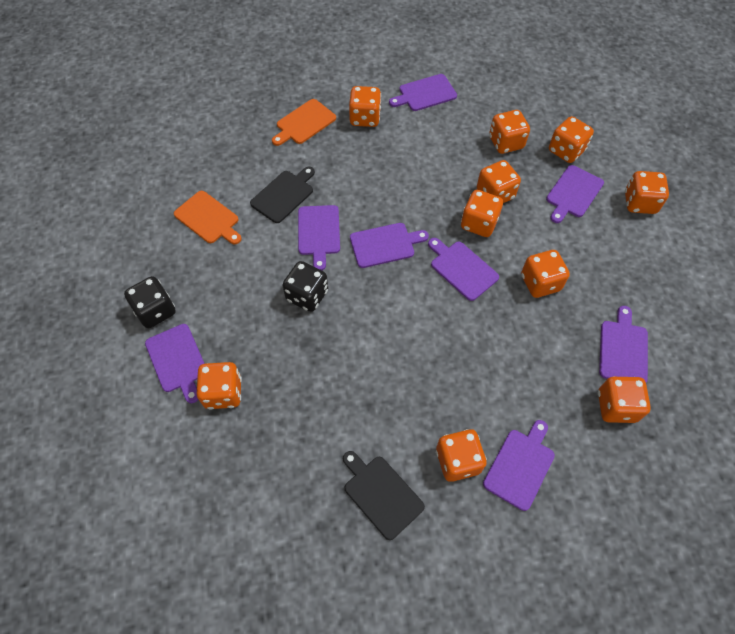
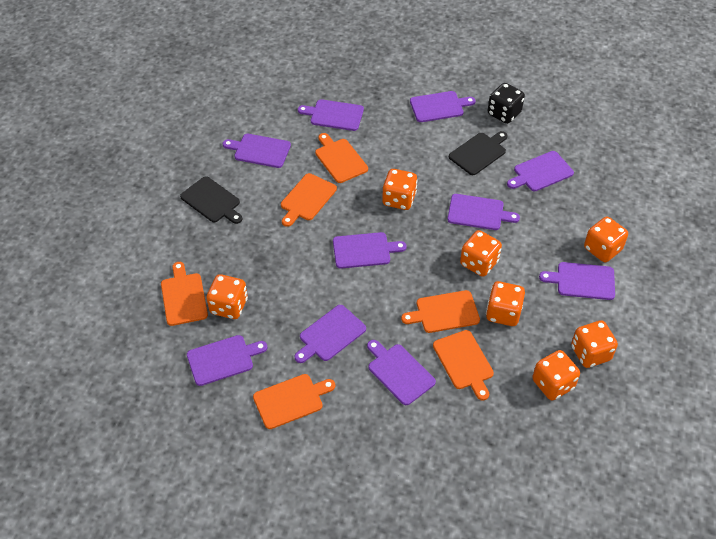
black dice: 2 -> 1
orange cutting board: 2 -> 6
orange dice: 10 -> 7
purple cutting board: 8 -> 10

